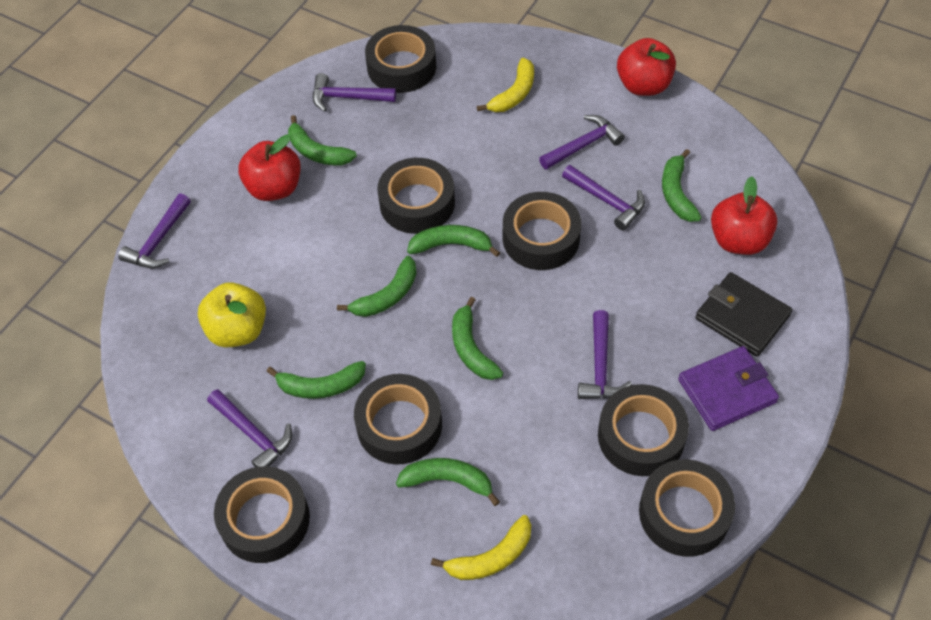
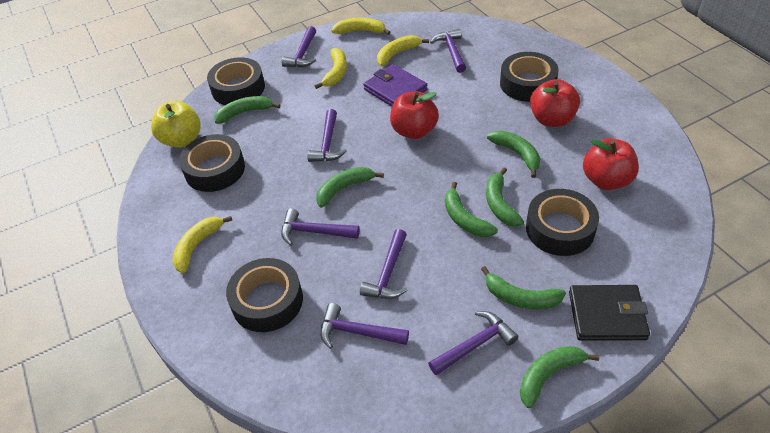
black tape: 7 -> 5
purple hammer: 6 -> 7
yellow banana: 2 -> 4

